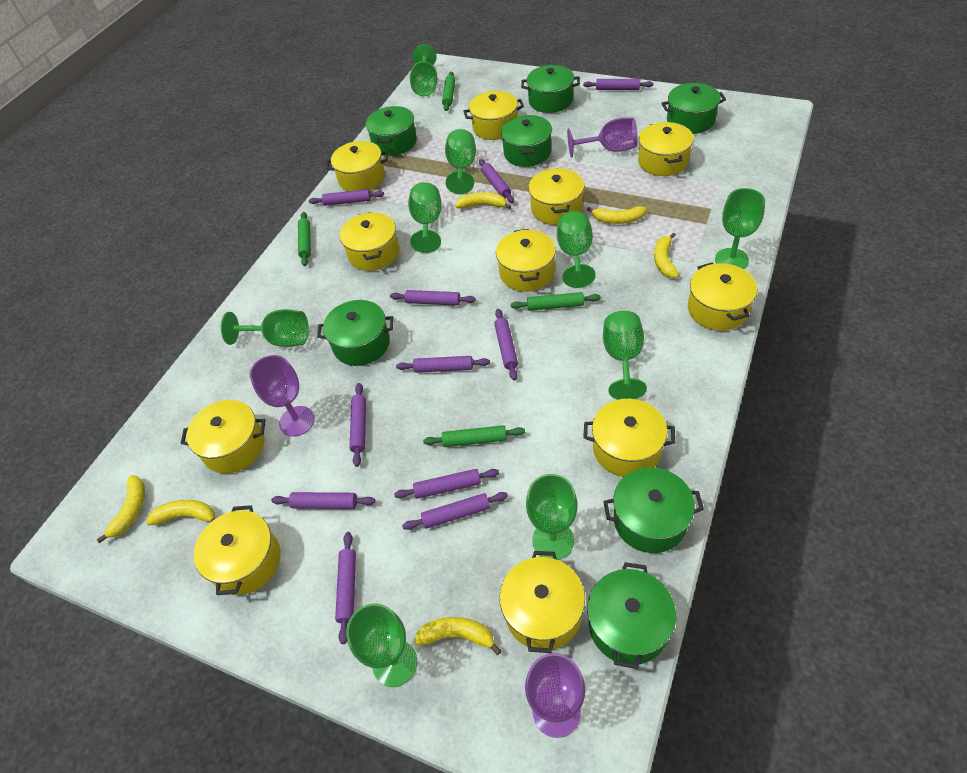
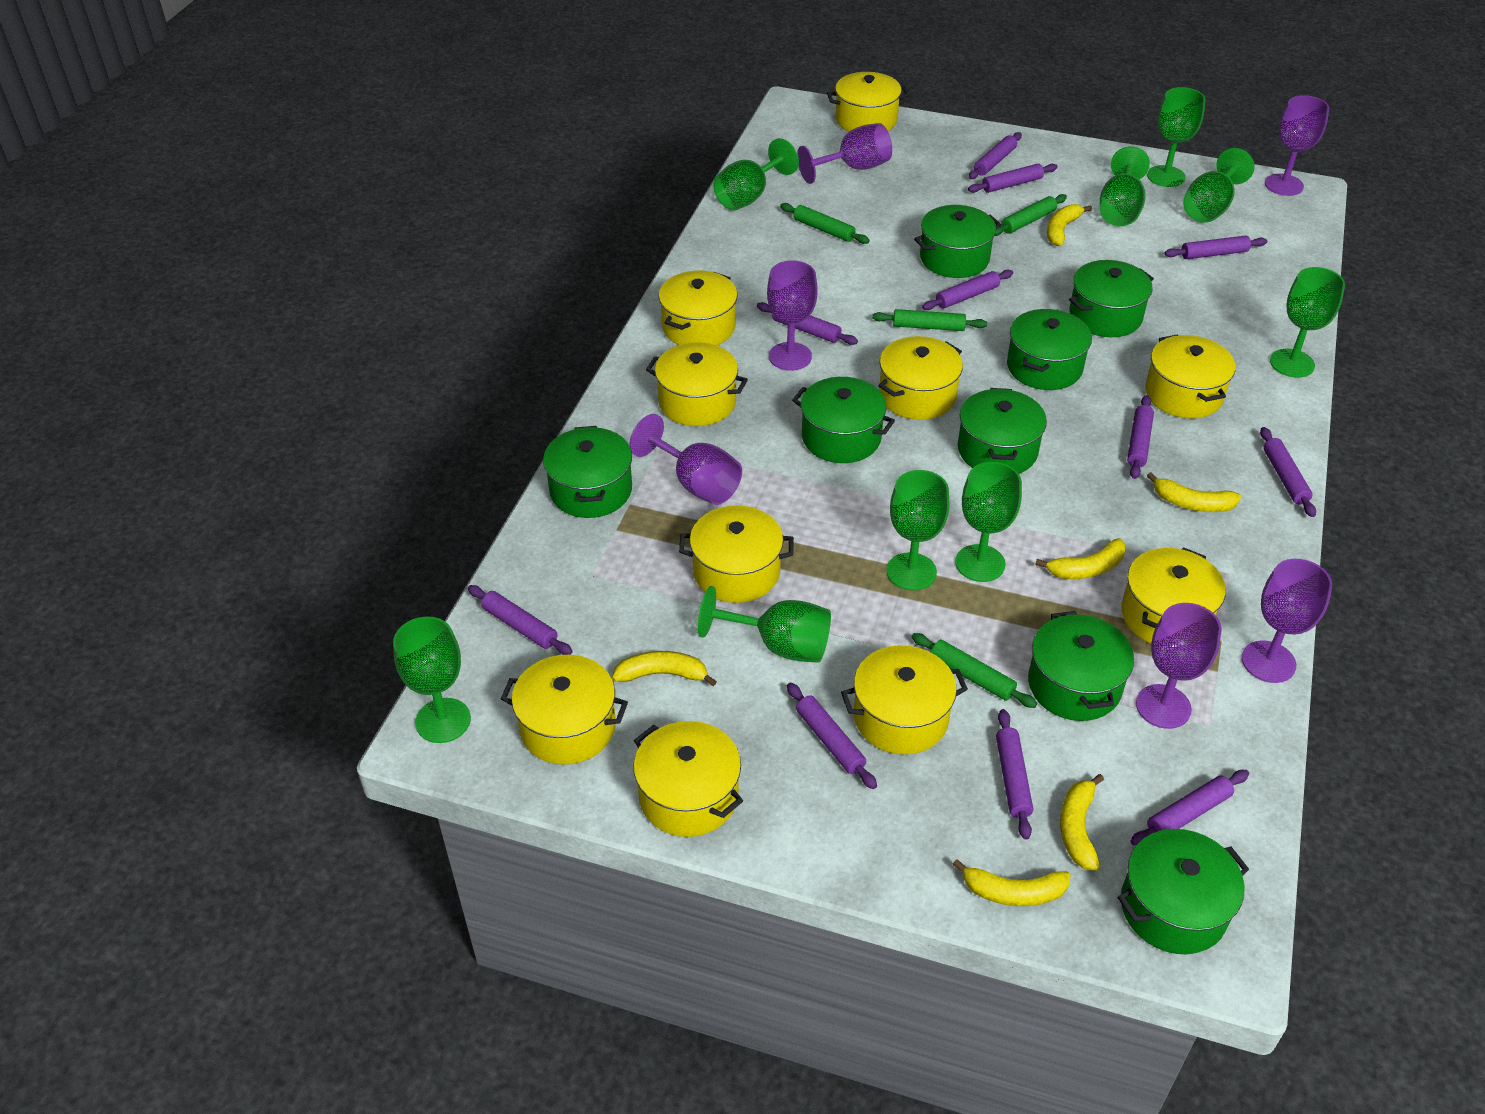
green pot: 7 -> 8
purple goblet: 3 -> 6
yellow pot: 11 -> 10

